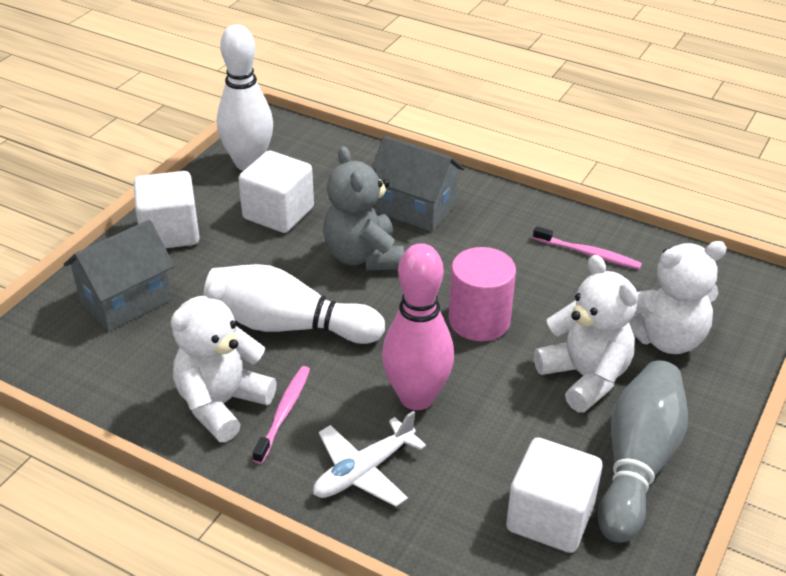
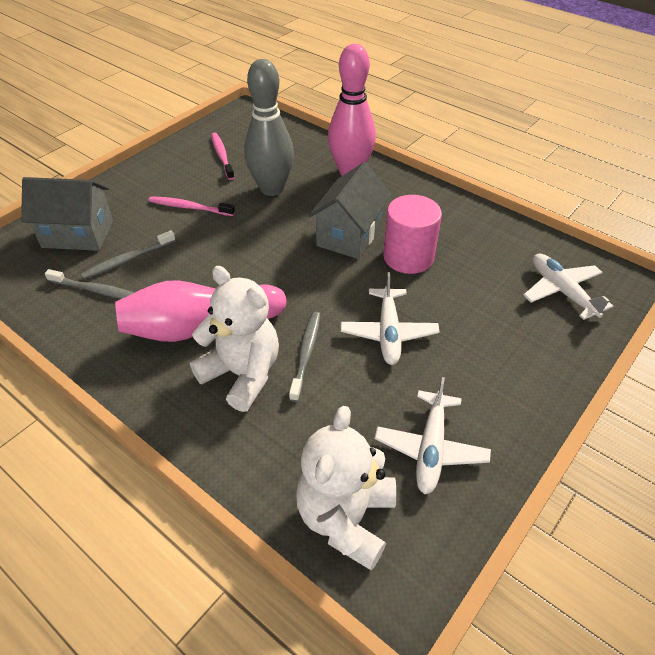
grey teddy bear: 1 -> 0
grey toothbrush: 0 -> 3
pink bowling pin: 1 -> 2
white bowling pin: 2 -> 0
white cube: 3 -> 0
white plane: 1 -> 3
white teddy bear: 3 -> 2

